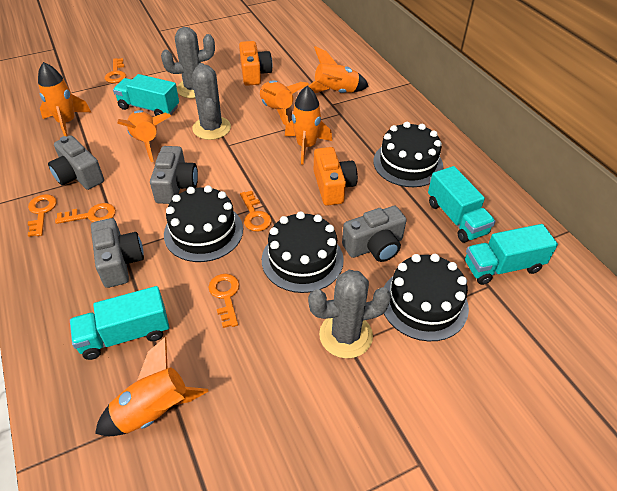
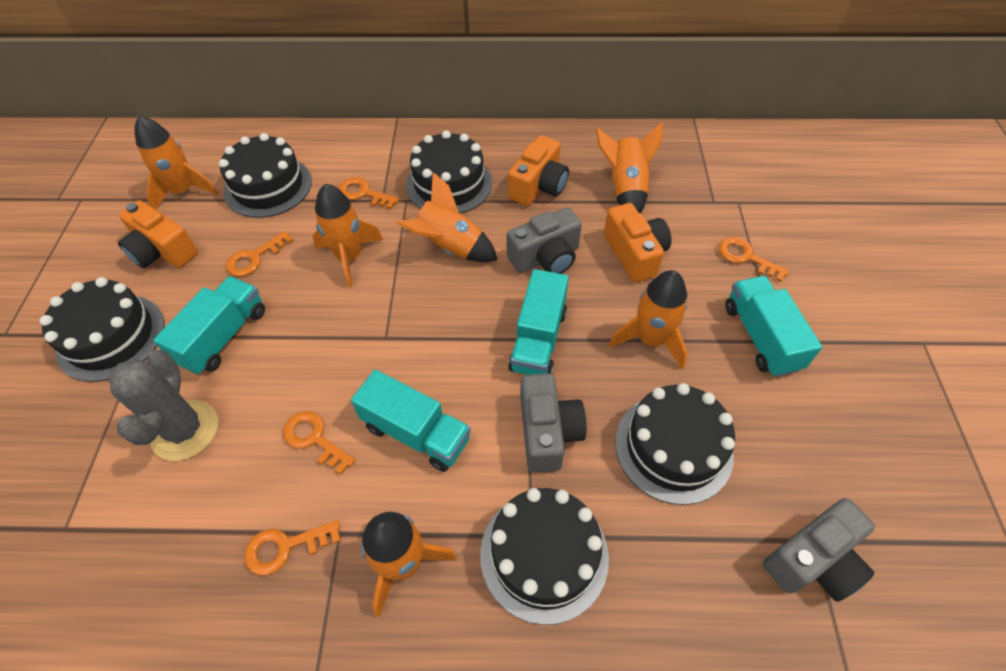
black cake: 4 -> 5
grey cactus: 3 -> 1
grey camera: 4 -> 3
orange camera: 2 -> 3

